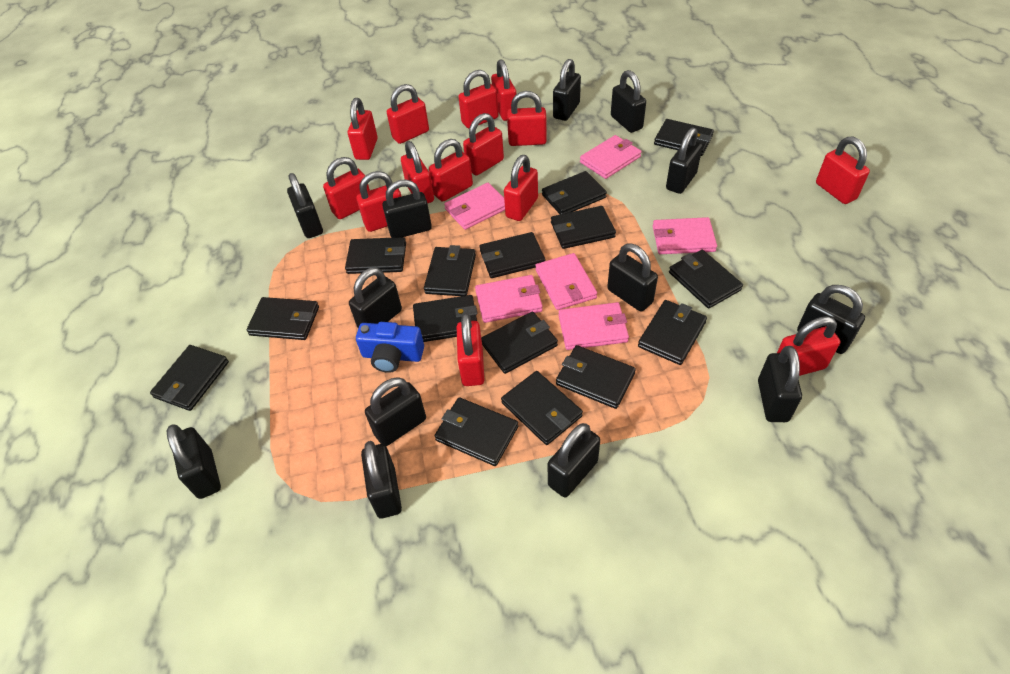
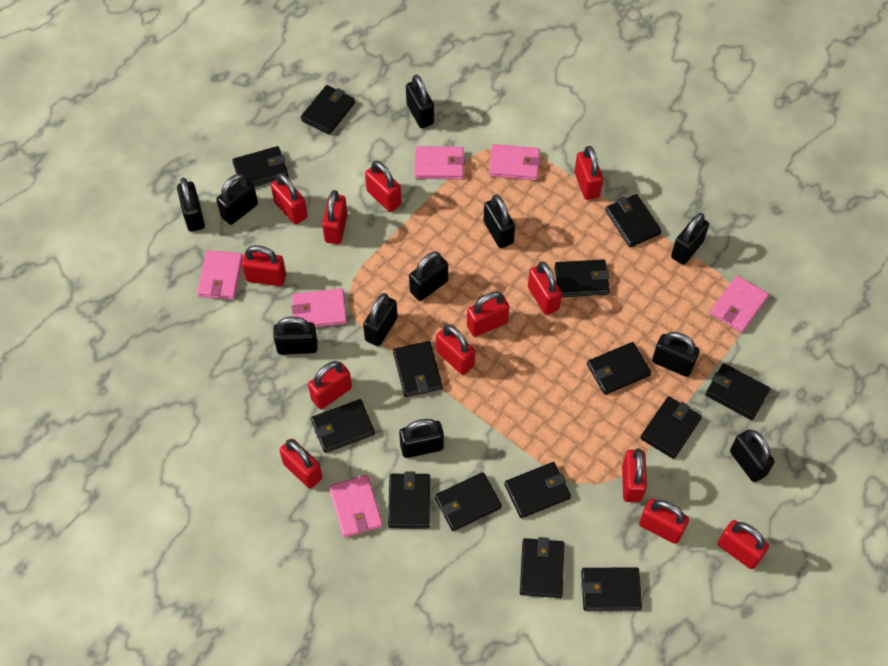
black padlock: 13 -> 11
black wallet: 15 -> 14
blue camera: 1 -> 0
red padlock: 14 -> 13

